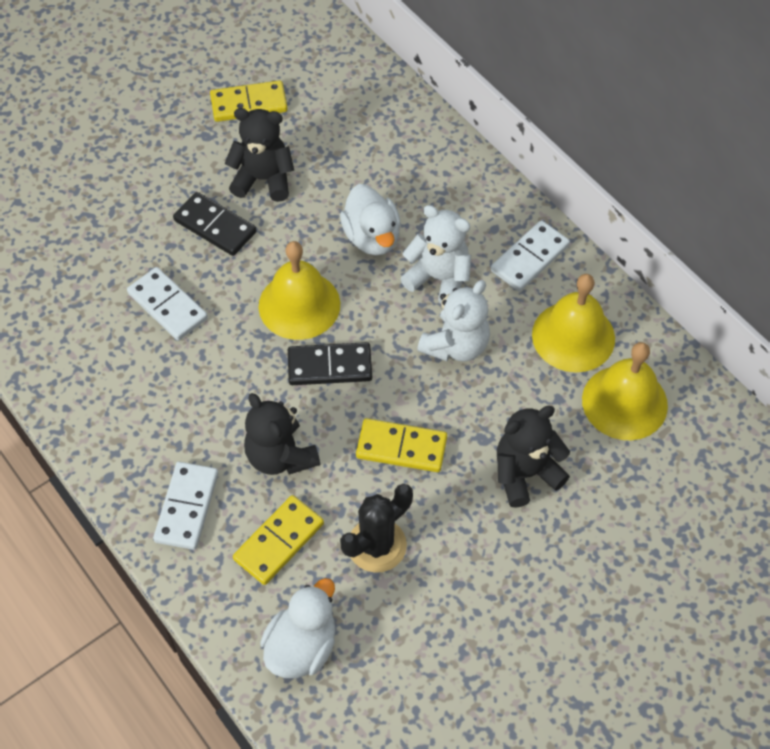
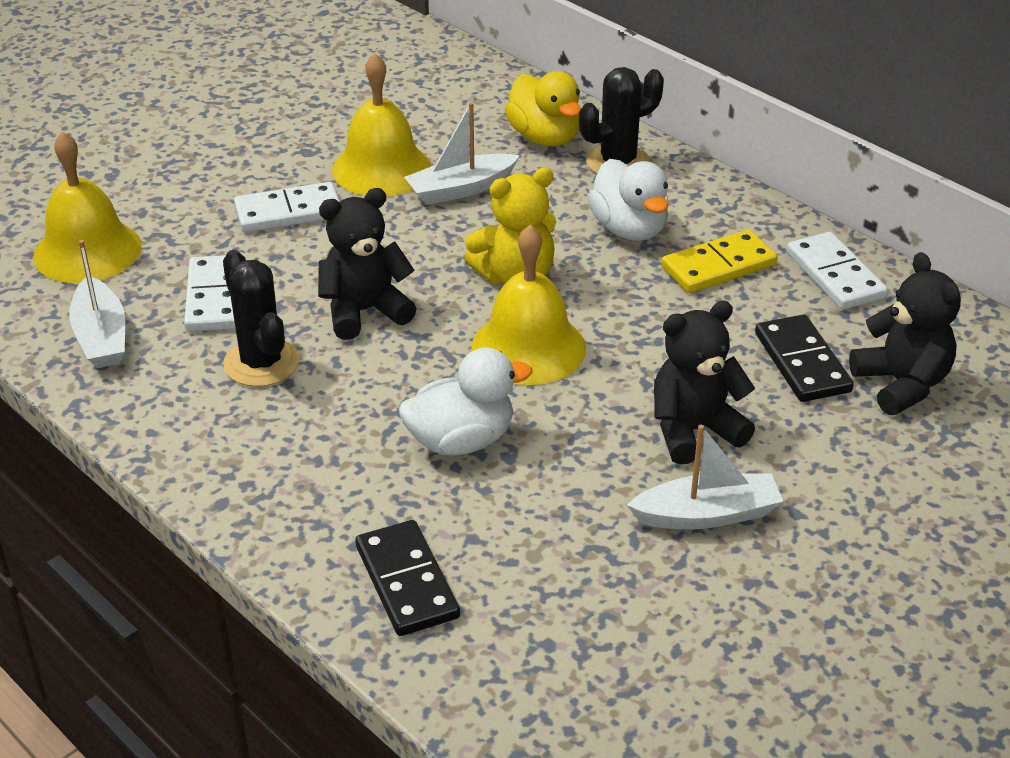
black cactus: 1 -> 2
white boat: 0 -> 3
white teddy bear: 2 -> 0
yellow domino: 3 -> 1
yellow duck: 0 -> 1
yellow teddy bear: 0 -> 1

